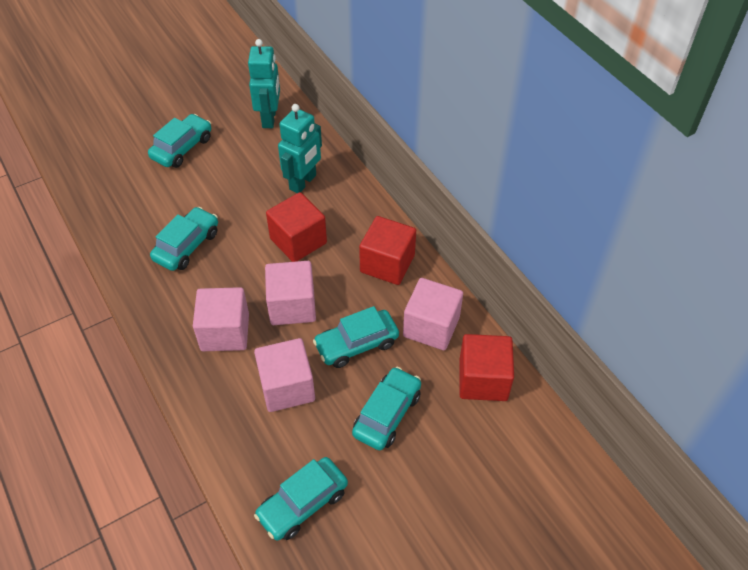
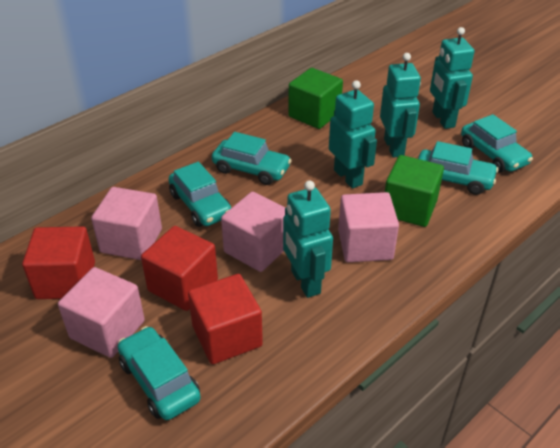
green cube: 0 -> 2
turquoise robot: 2 -> 4

